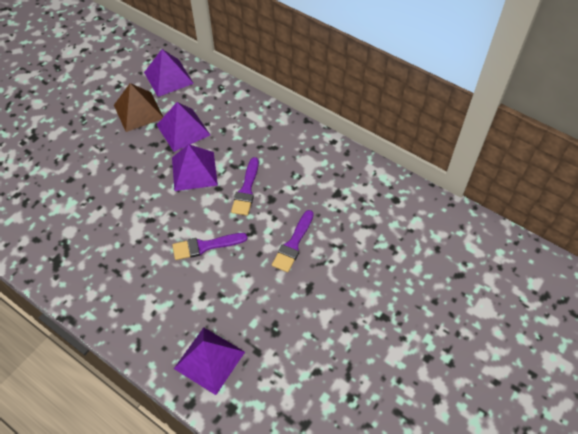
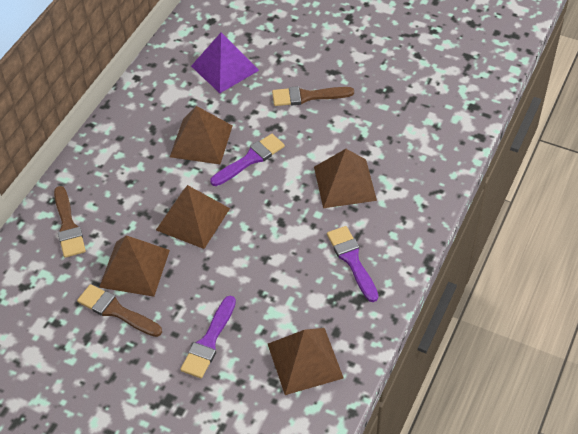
brown brush: 0 -> 3
brown pyramid: 1 -> 5
purple pyramid: 4 -> 1

